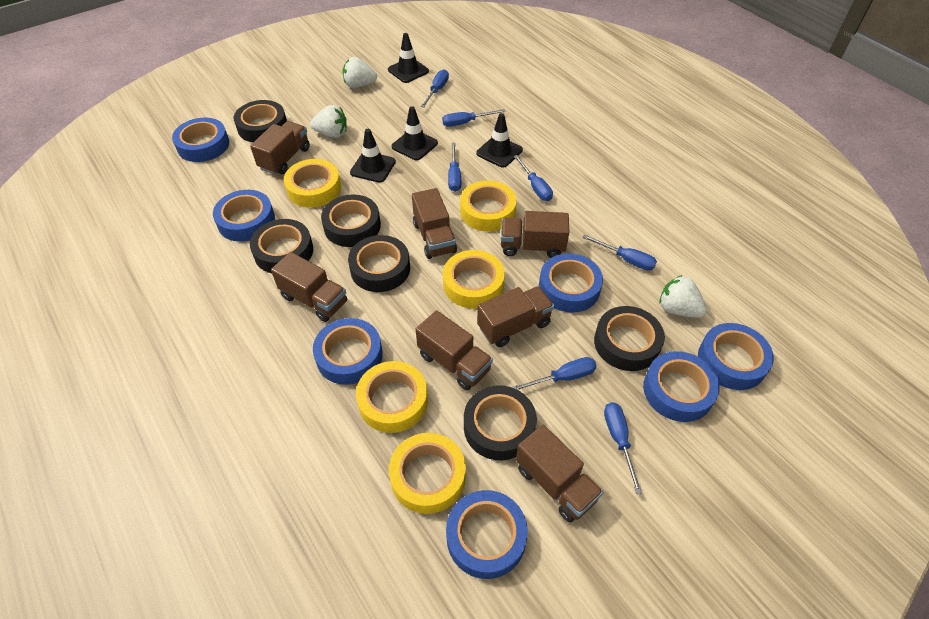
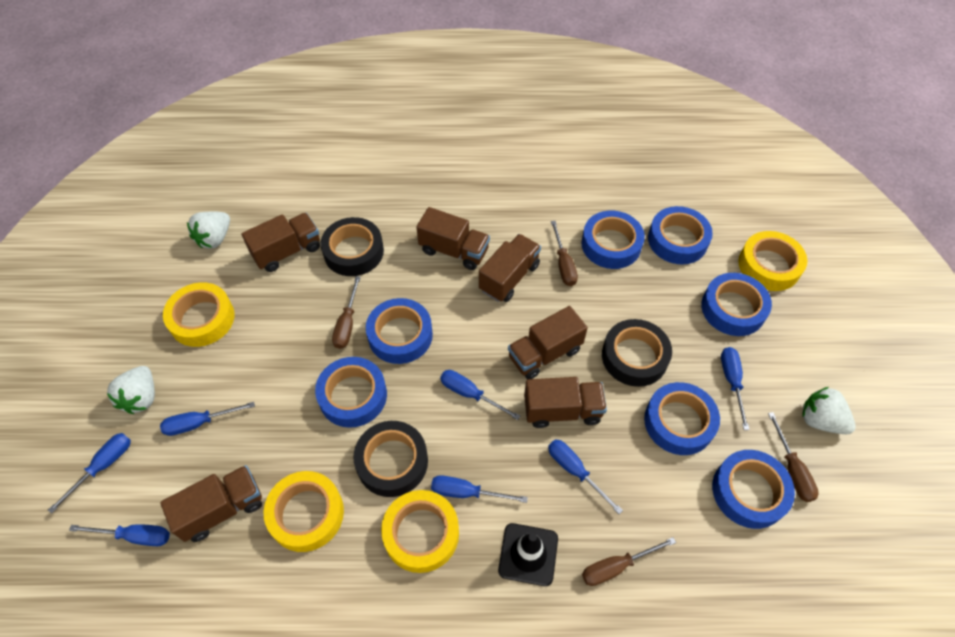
black tape: 6 -> 3
black traffic cone: 4 -> 1
brown screwdriver: 0 -> 4
brown truck: 7 -> 6
yellow tape: 5 -> 4

